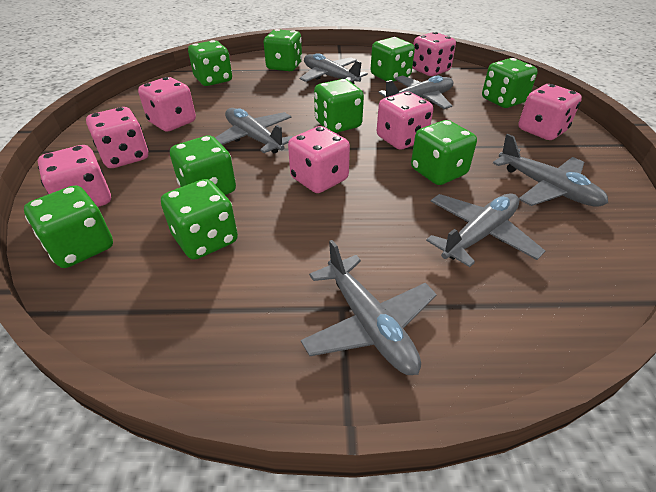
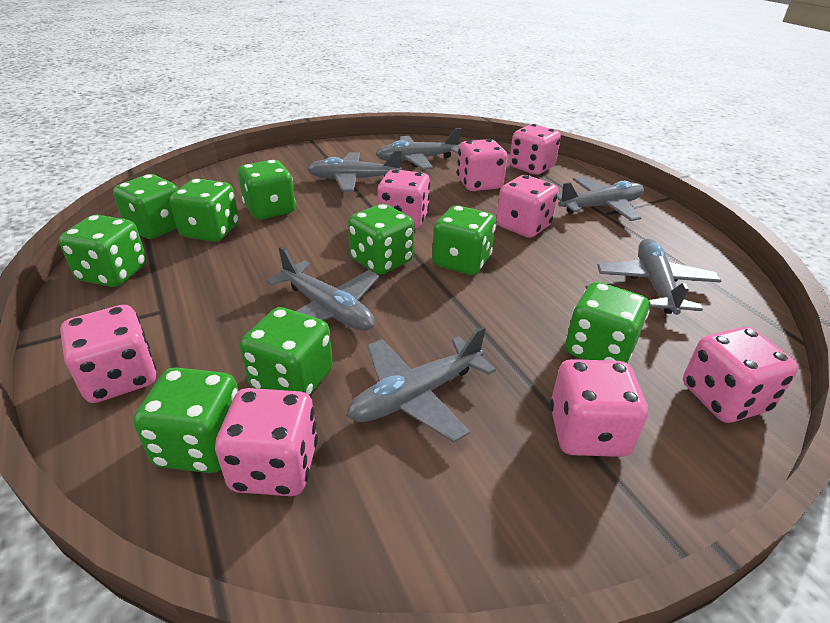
pink dice: 7 -> 8

